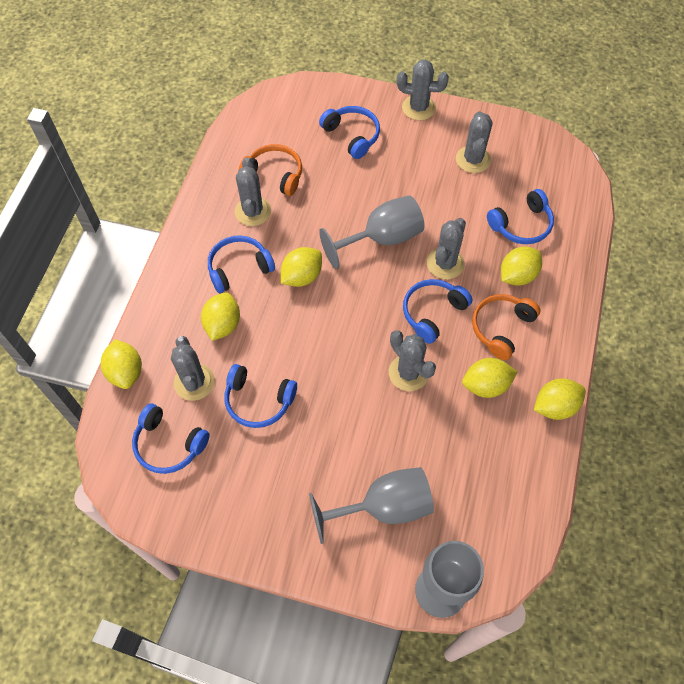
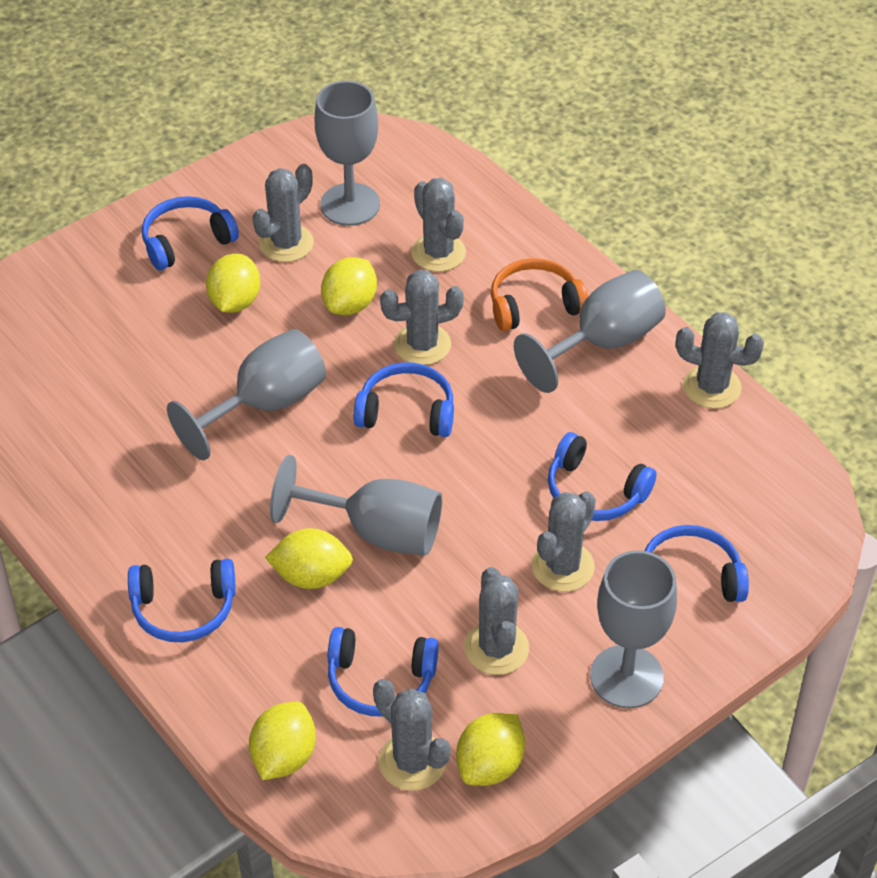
grey cactus: 6 -> 7
grey goblet: 3 -> 5
orange headphones: 2 -> 1
yellow lemon: 6 -> 5

